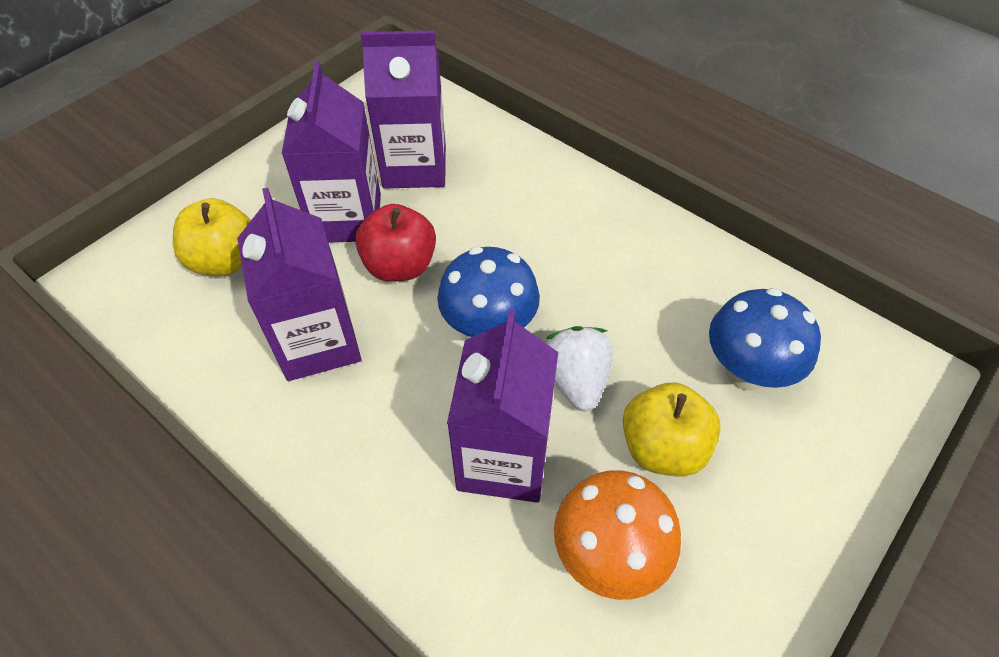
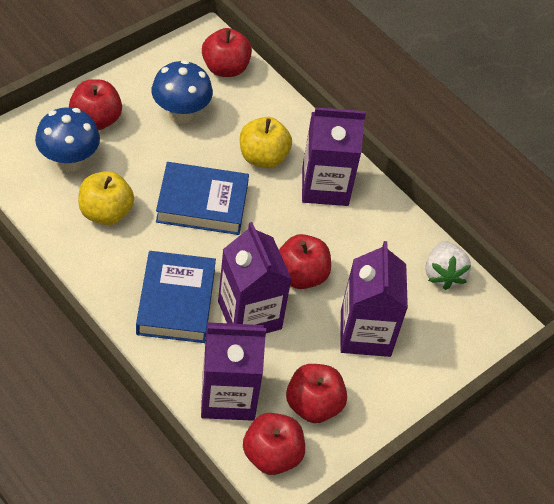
blue book: 0 -> 2
orange mushroom: 1 -> 0
red apple: 1 -> 5

